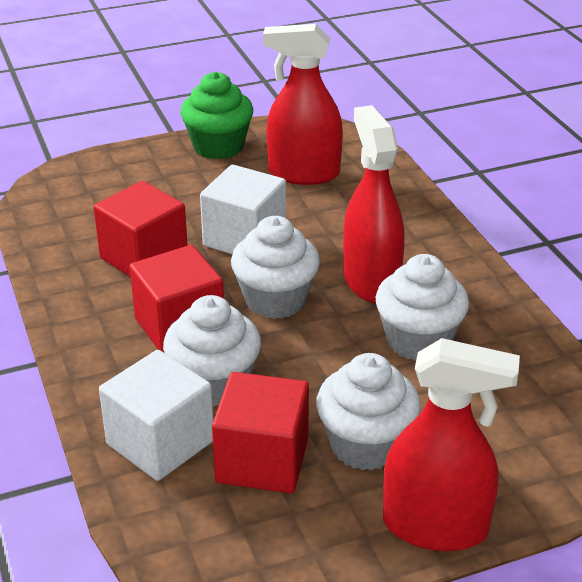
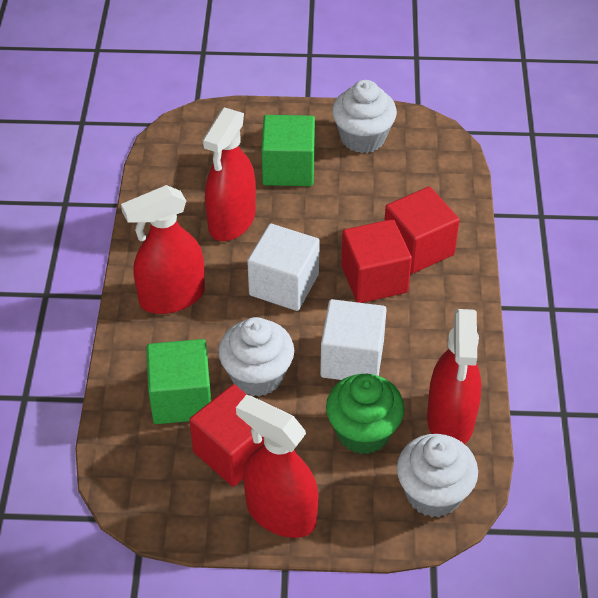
green cube: 0 -> 2
red spray bottle: 3 -> 4
white cupcake: 4 -> 3

